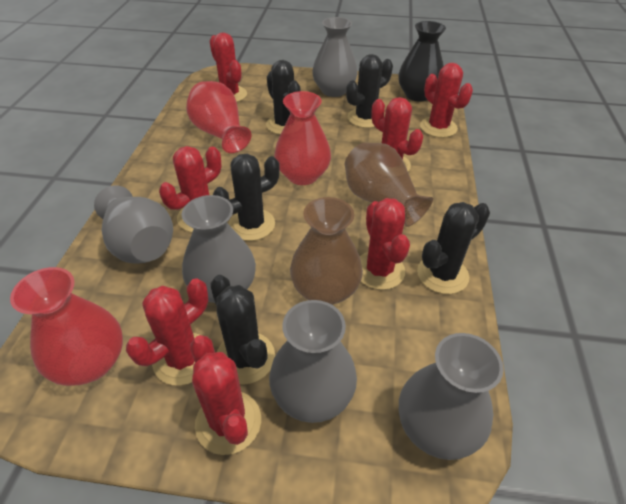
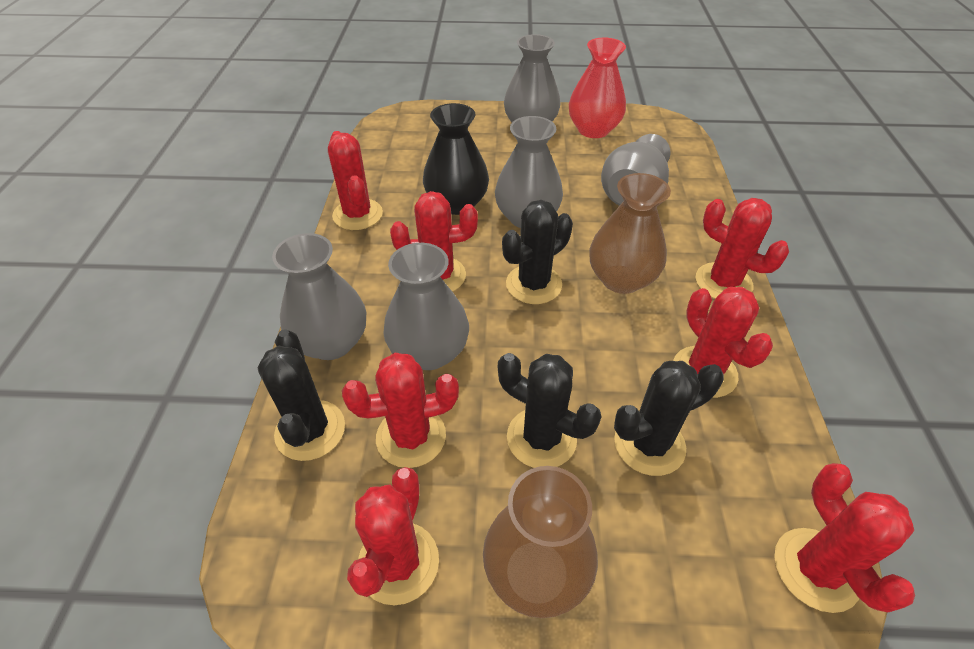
black cactus: 5 -> 4
red vase: 3 -> 1

